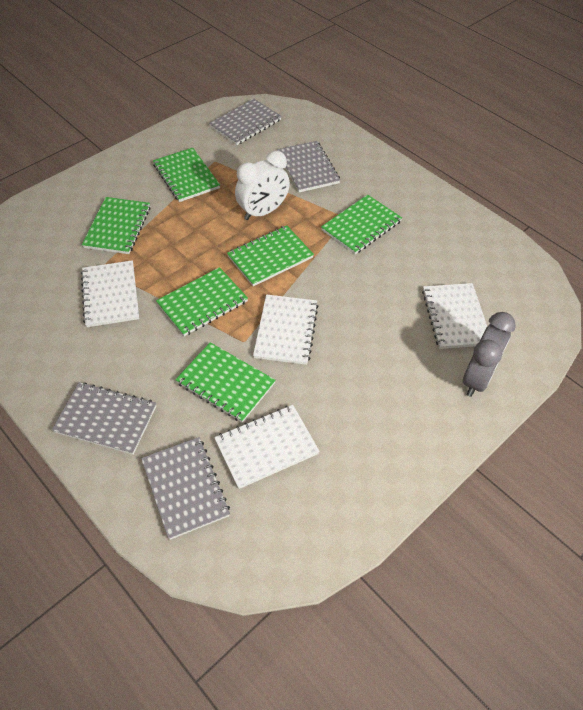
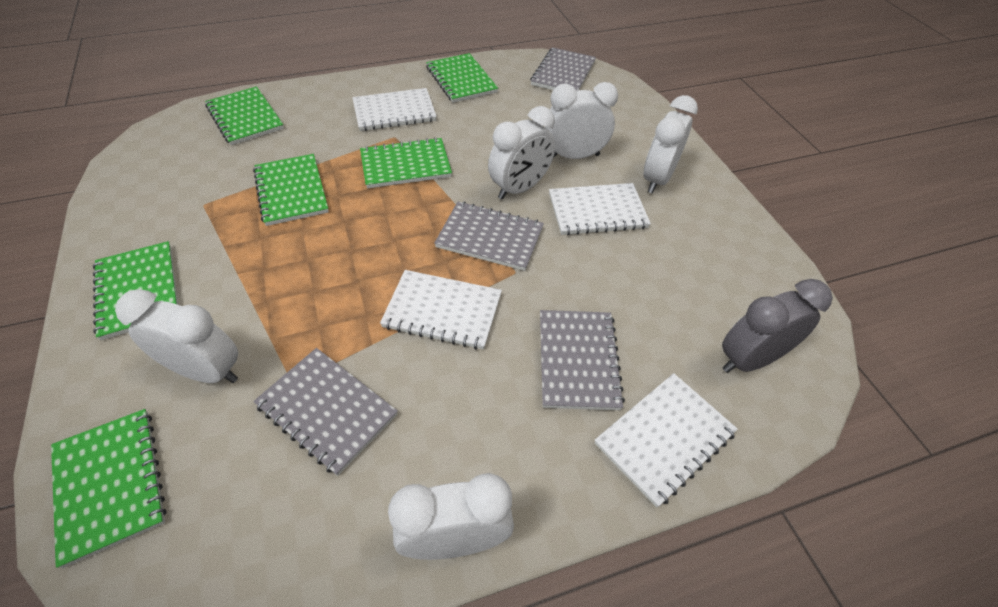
white clock: 1 -> 5

